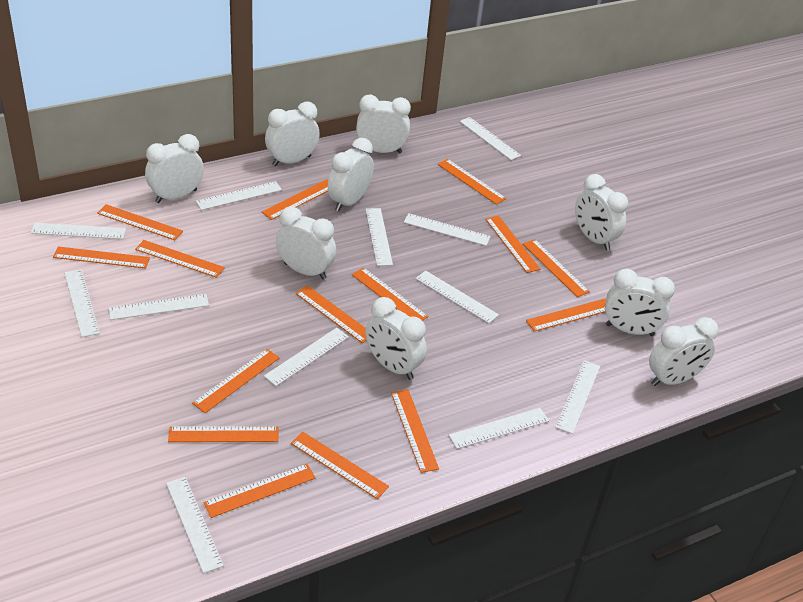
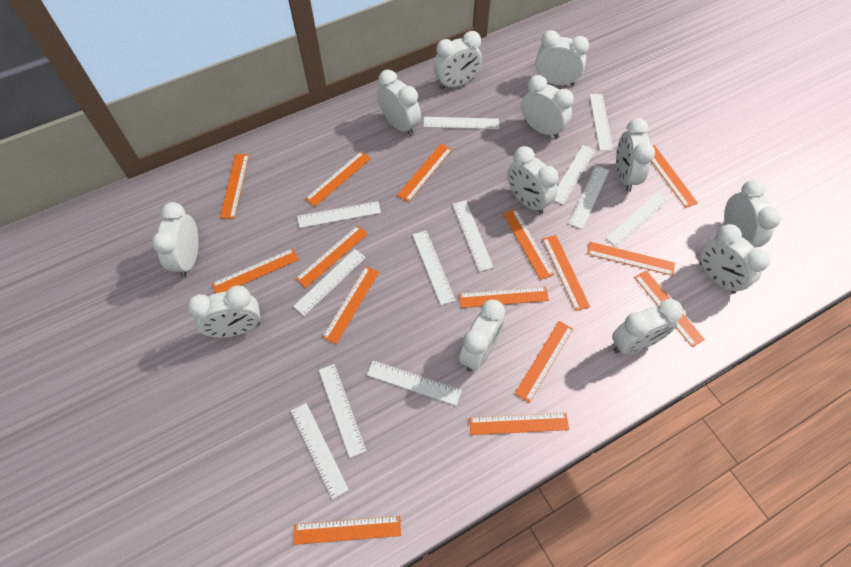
white clock: 9 -> 12

